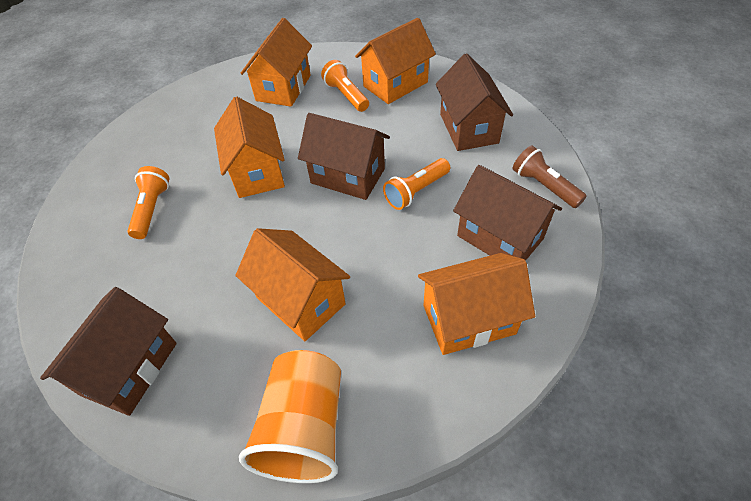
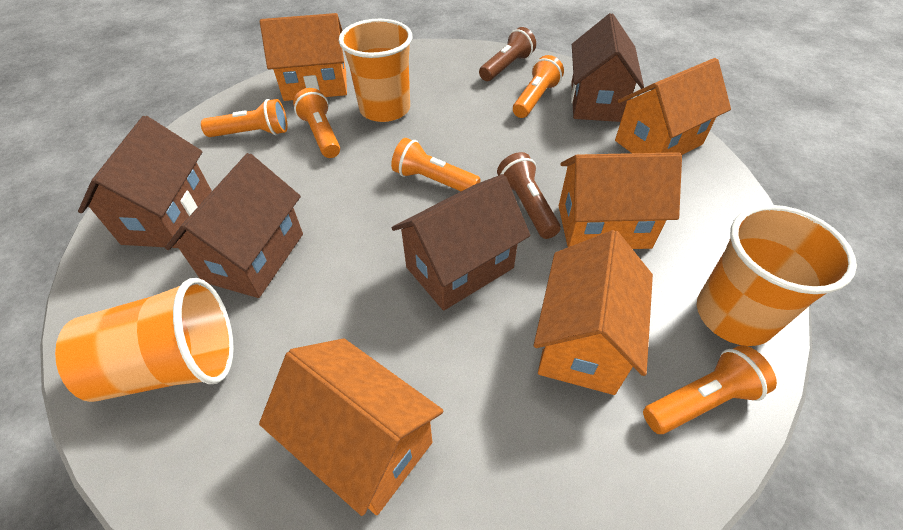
brown flashlight: 1 -> 2
orange cup: 1 -> 3
orange flashlight: 3 -> 5

